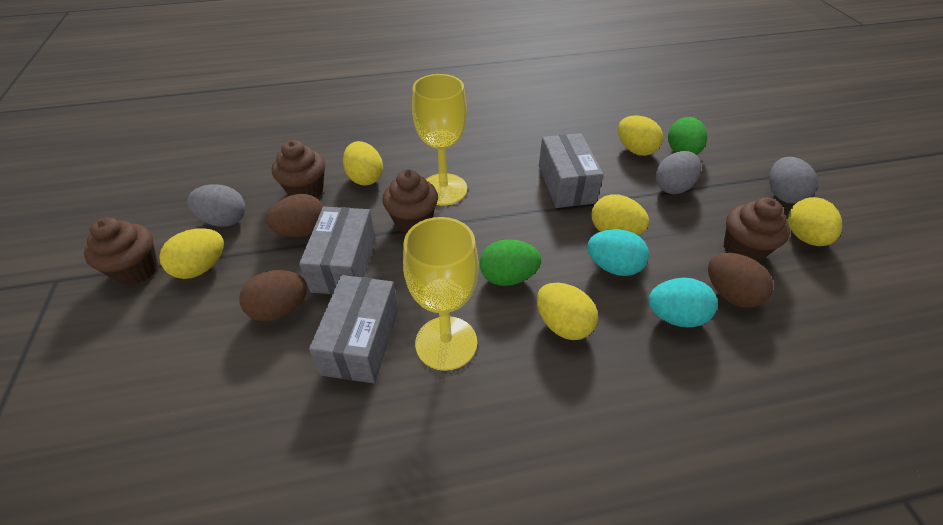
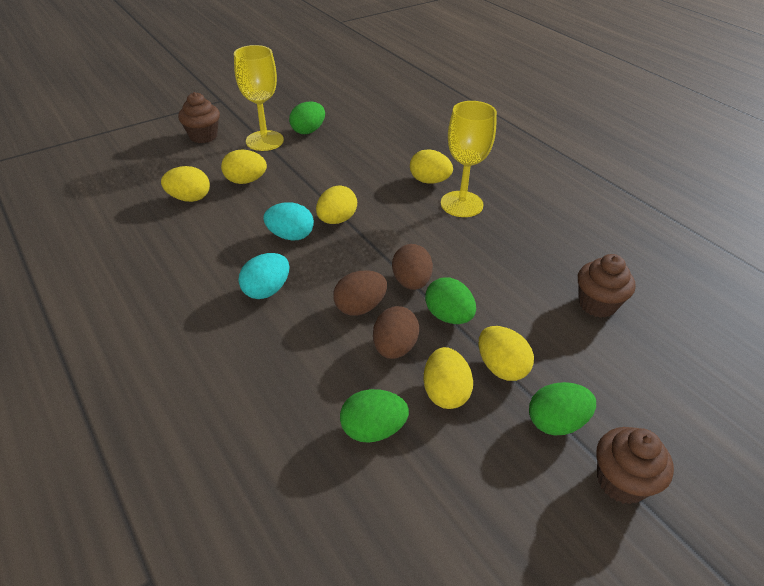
brown cupcake: 4 -> 3
green egg: 2 -> 4
grey box: 3 -> 0
grey egg: 3 -> 0

